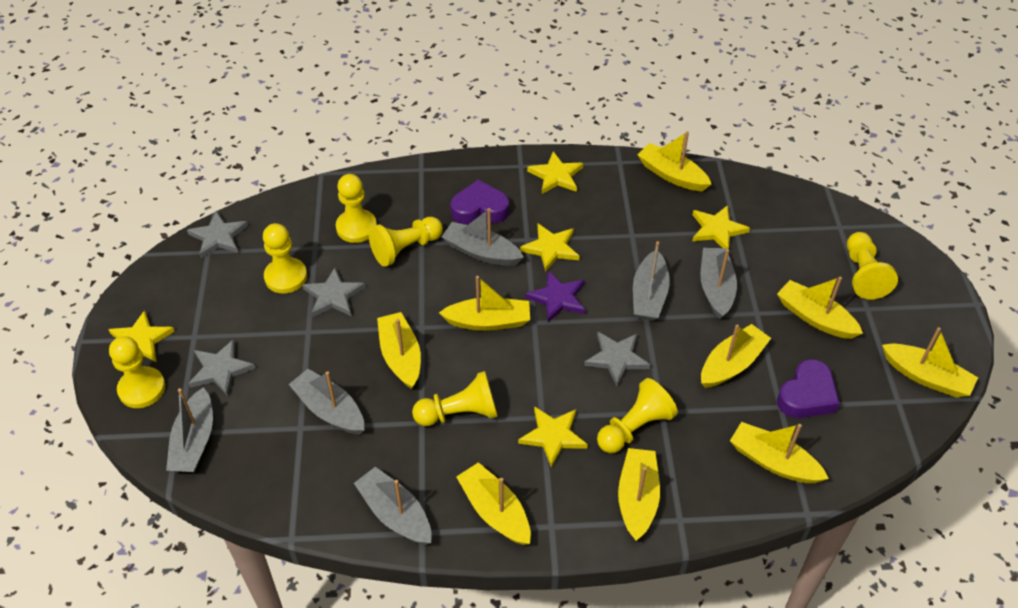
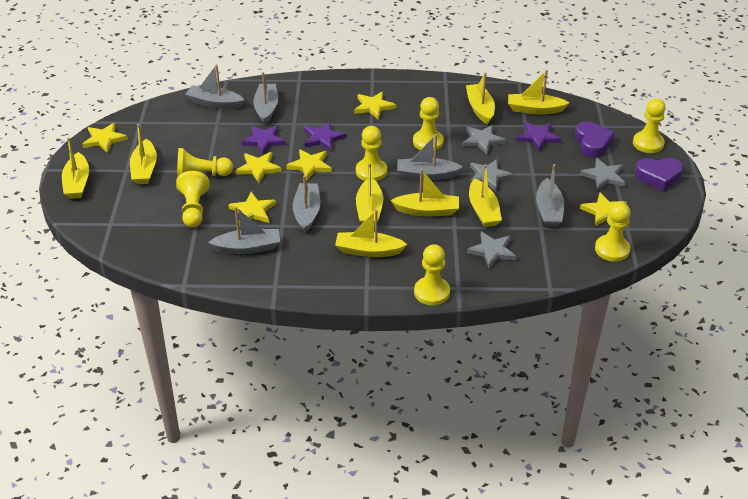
purple star: 1 -> 3
yellow boat: 9 -> 8
yellow star: 5 -> 6

